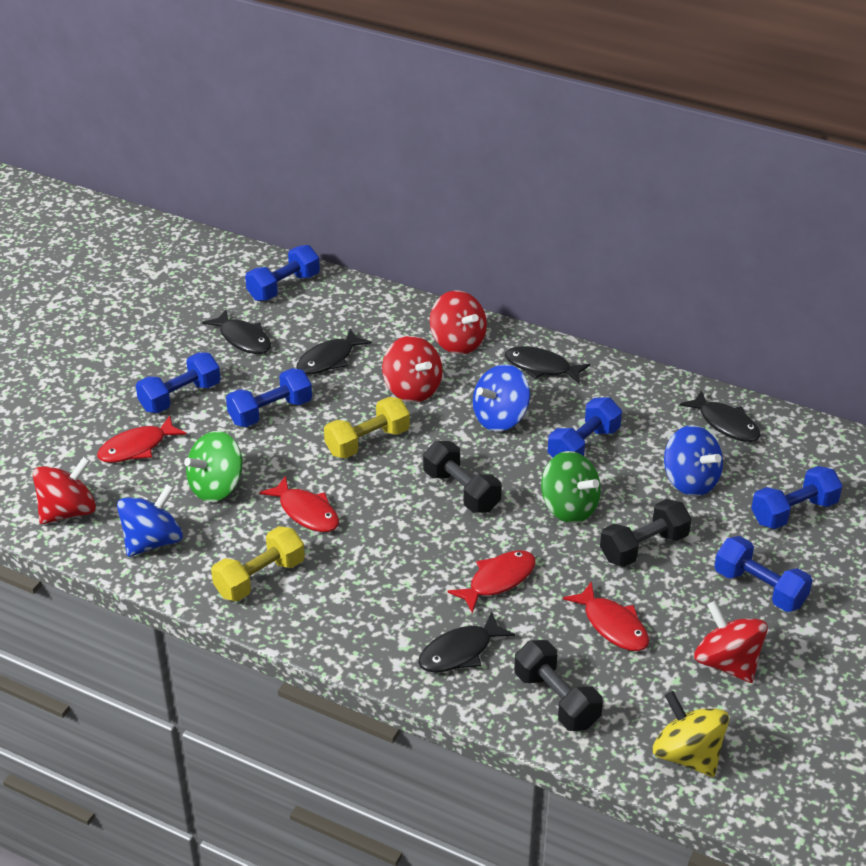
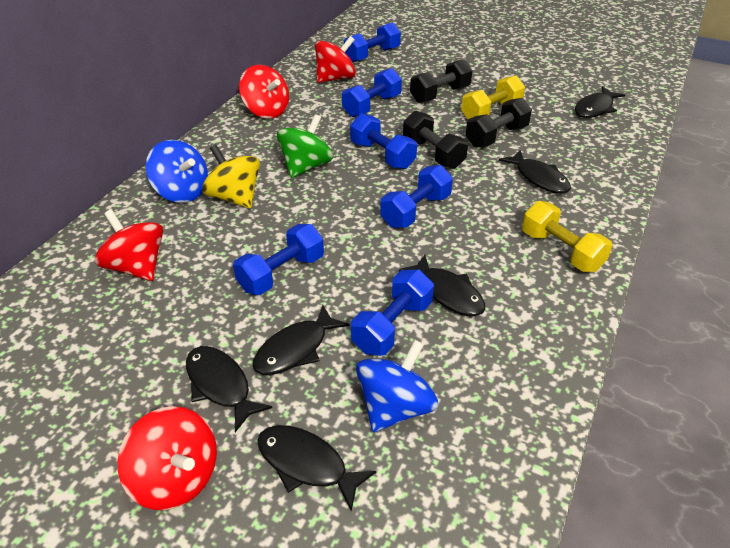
black fish: 5 -> 6
blue spinning top: 3 -> 2
green spinning top: 2 -> 1
red fish: 4 -> 0

